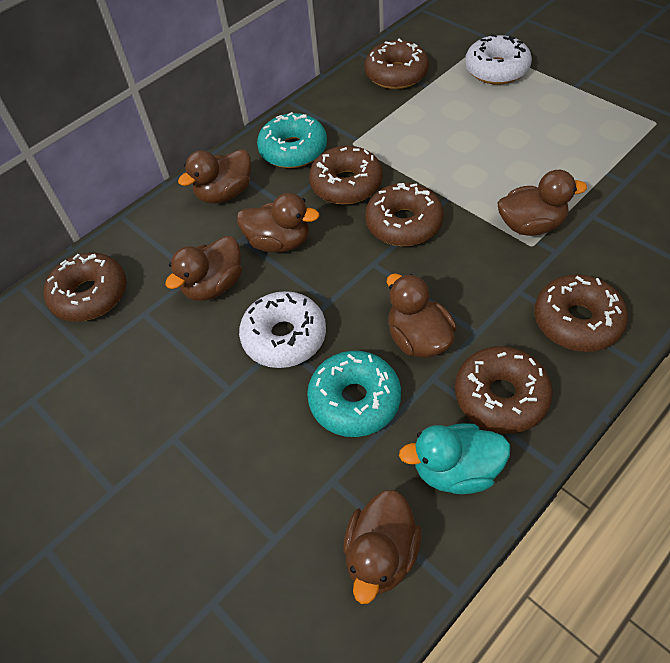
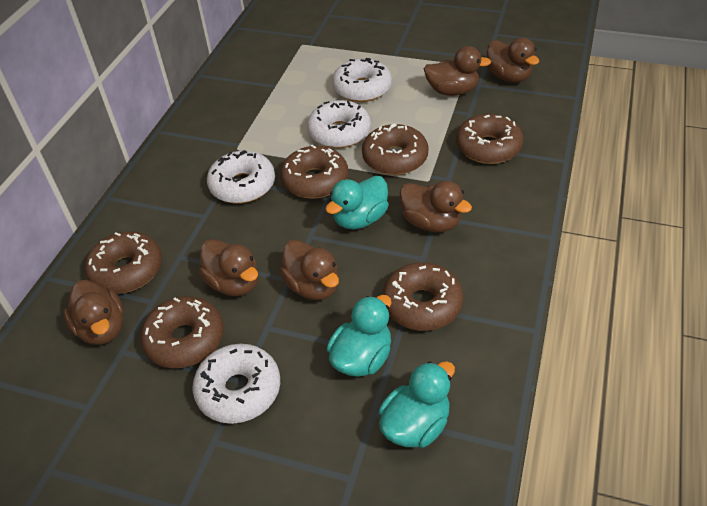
turquoise donut: 2 -> 0
turquoise duck: 1 -> 3
white donut: 2 -> 4

